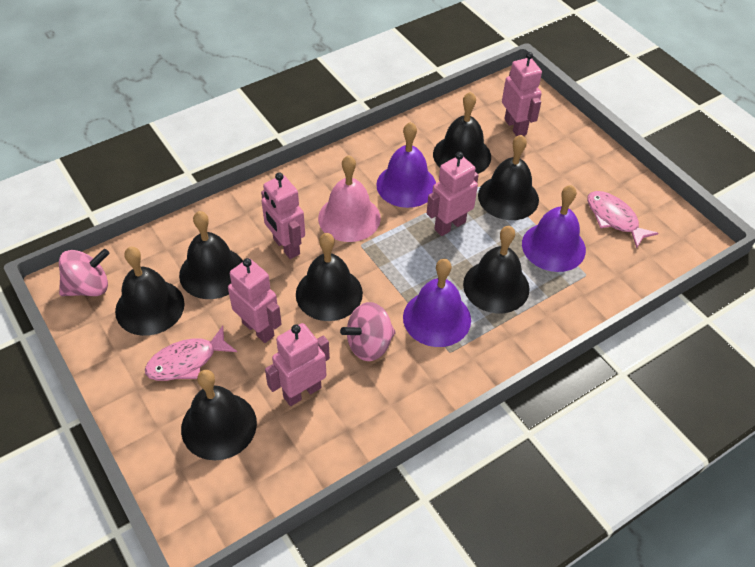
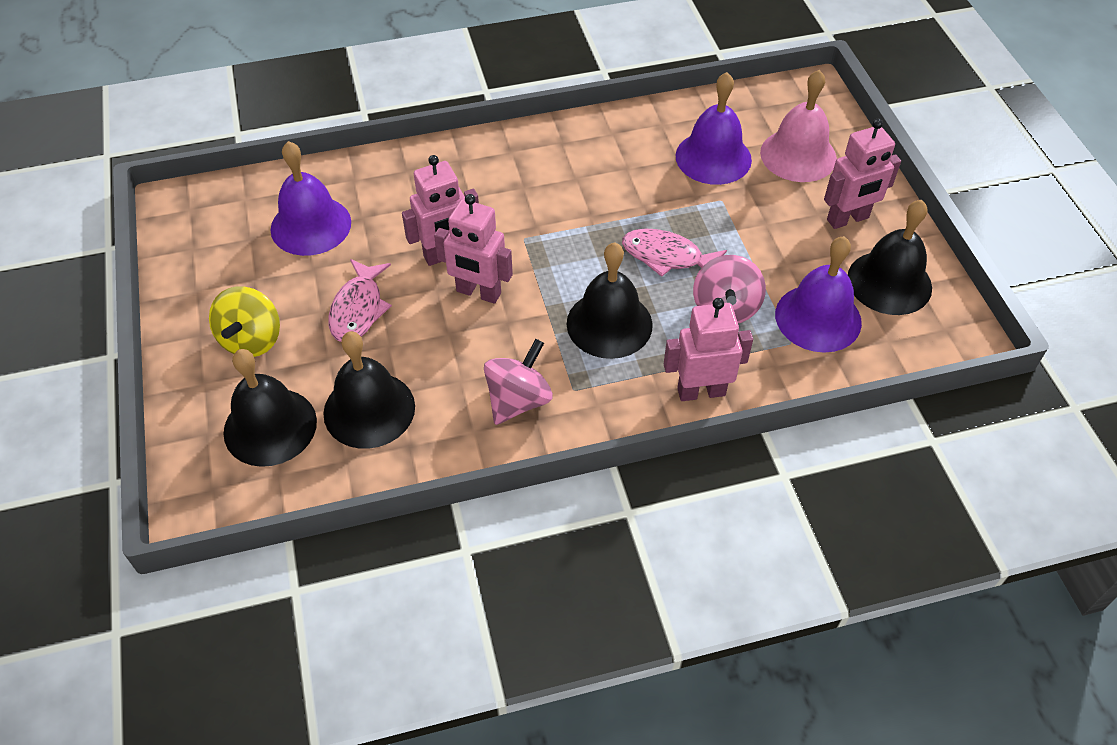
black bell: 7 -> 4
pink robot: 5 -> 4
yellow spinning top: 0 -> 1

